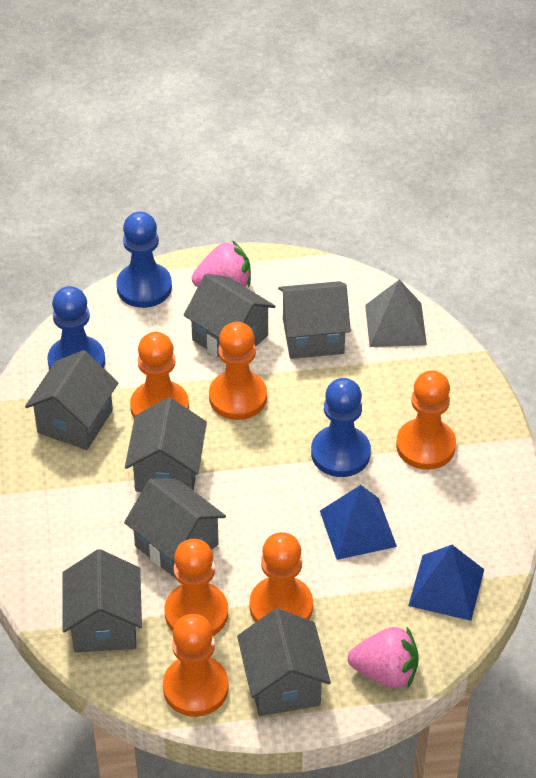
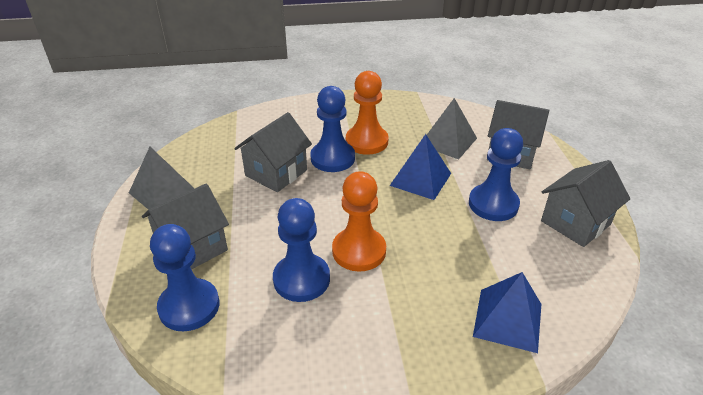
blue pawn: 3 -> 4
grey house: 7 -> 4
grey pyramid: 1 -> 2
orange pawn: 6 -> 2
pink strawberry: 2 -> 0

